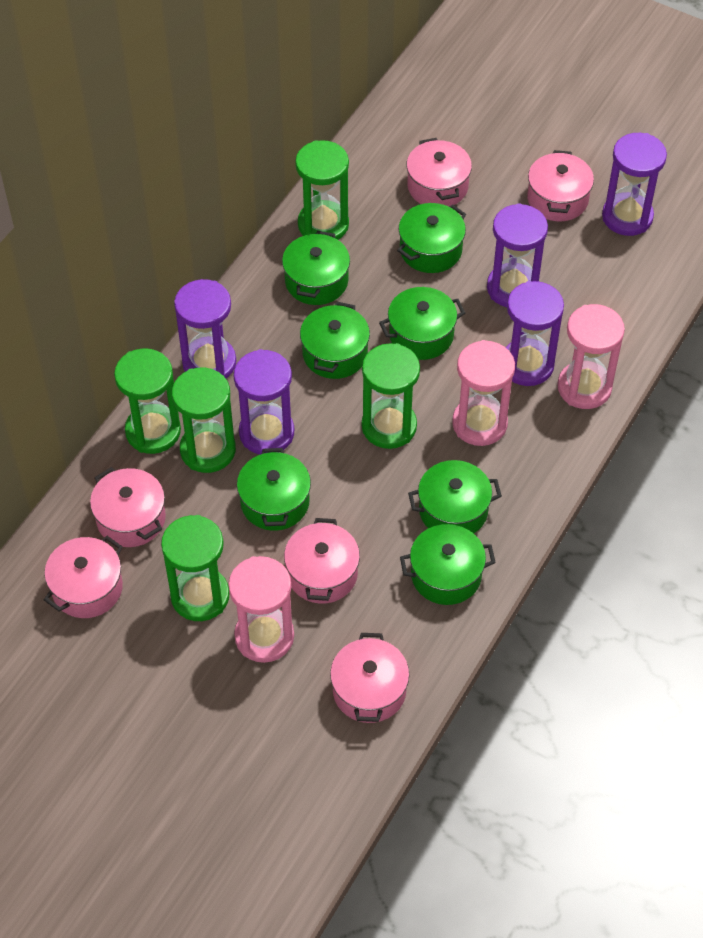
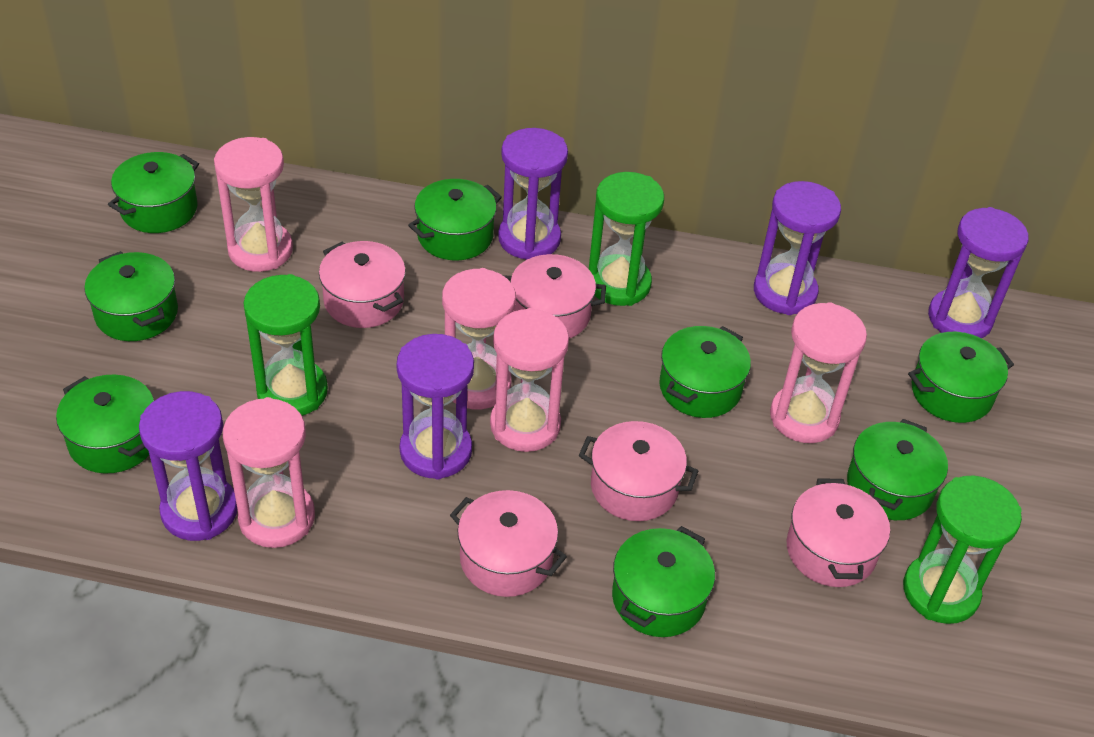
green hourglass: 5 -> 3
green pot: 7 -> 8
pink hourglass: 3 -> 5
pink pot: 6 -> 5

